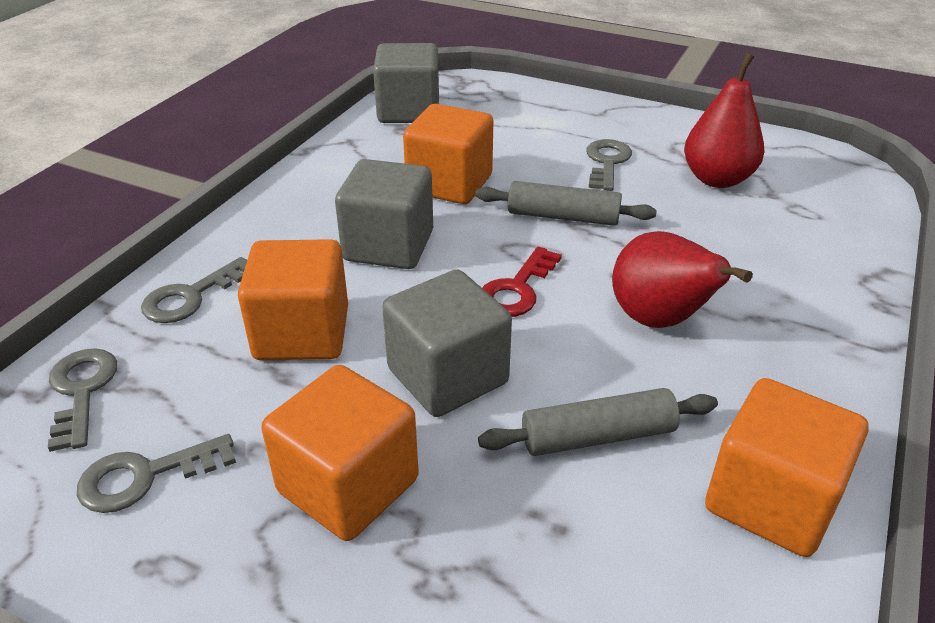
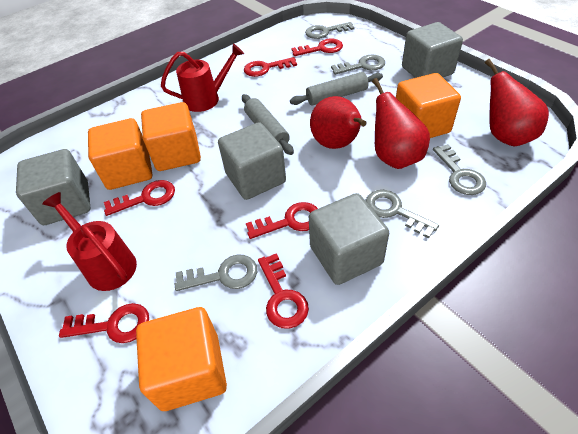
grey cube: 3 -> 4
grey key: 4 -> 5
red key: 1 -> 6
red pear: 2 -> 3
red watering can: 0 -> 2

